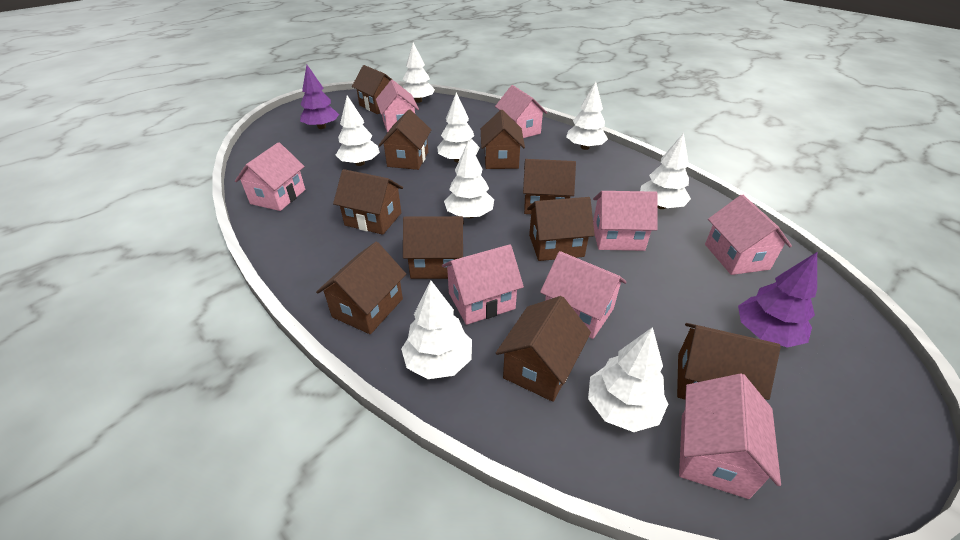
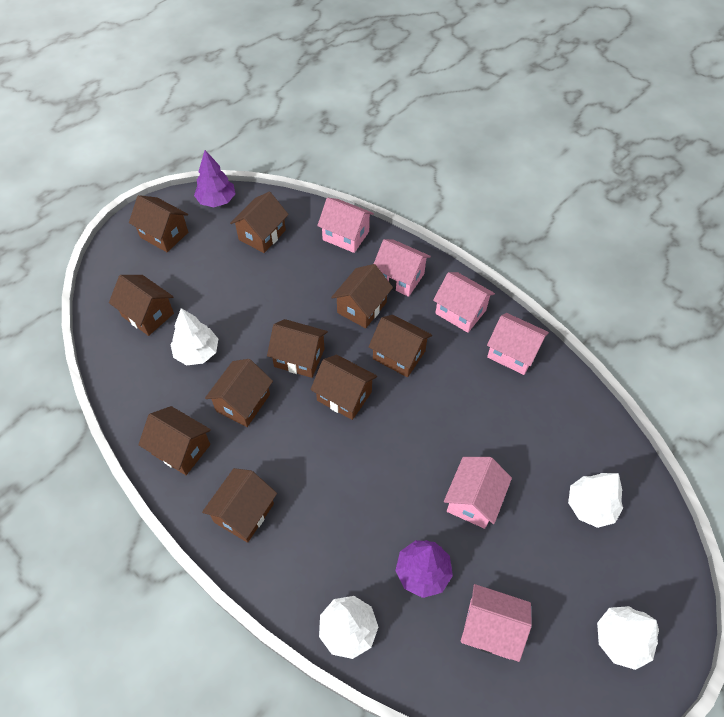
pink house: 8 -> 6
white tree: 8 -> 4

